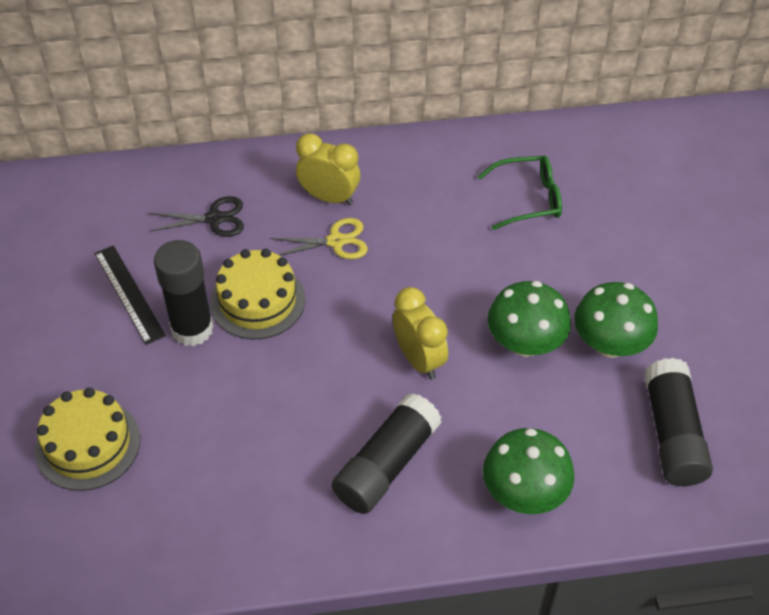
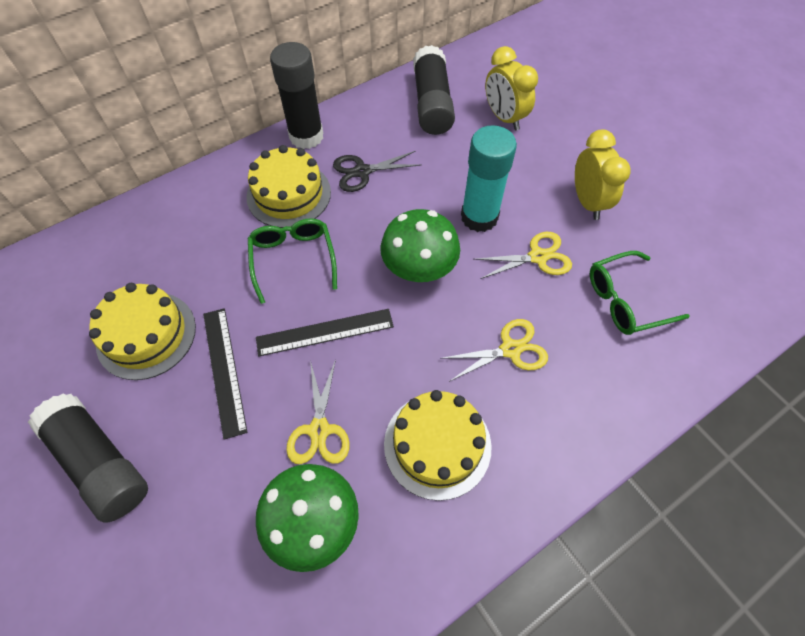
black ruler: 1 -> 2
green glasses: 1 -> 2
green mushroom: 3 -> 2
turquoise glue stick: 0 -> 1
yellow cake: 2 -> 3
yellow scissors: 1 -> 3

